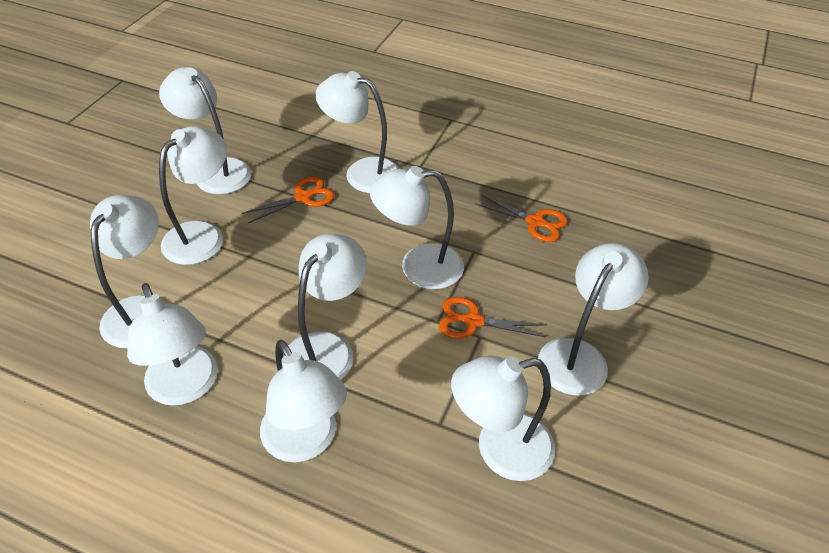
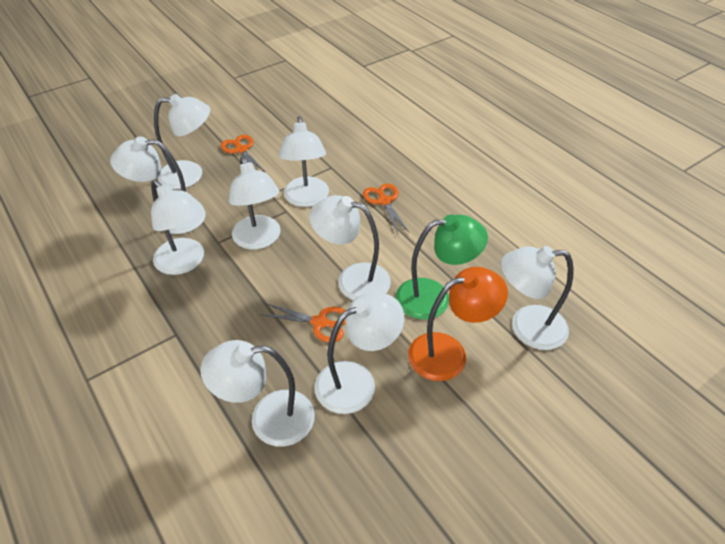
green lamp: 0 -> 1
orange lamp: 0 -> 1
white lamp: 10 -> 9

